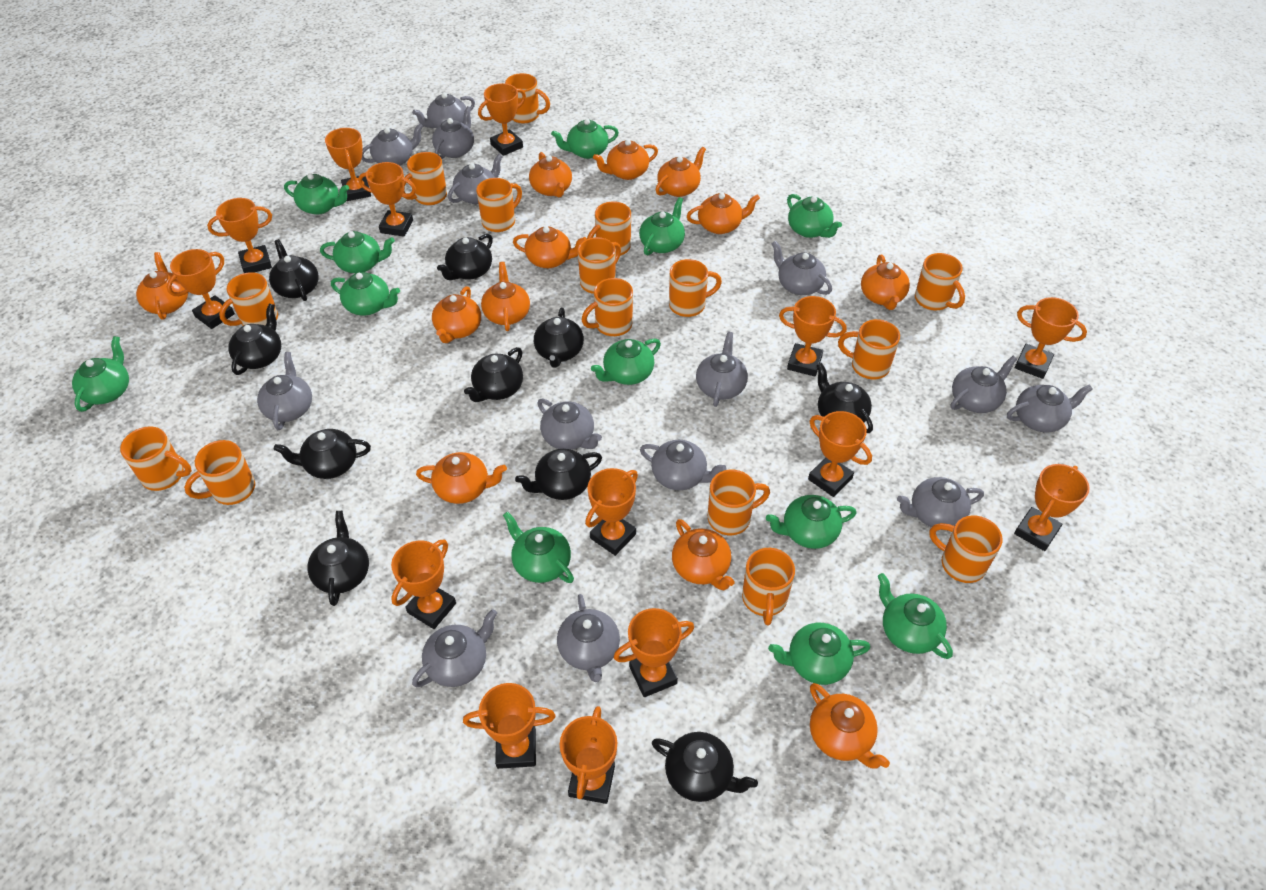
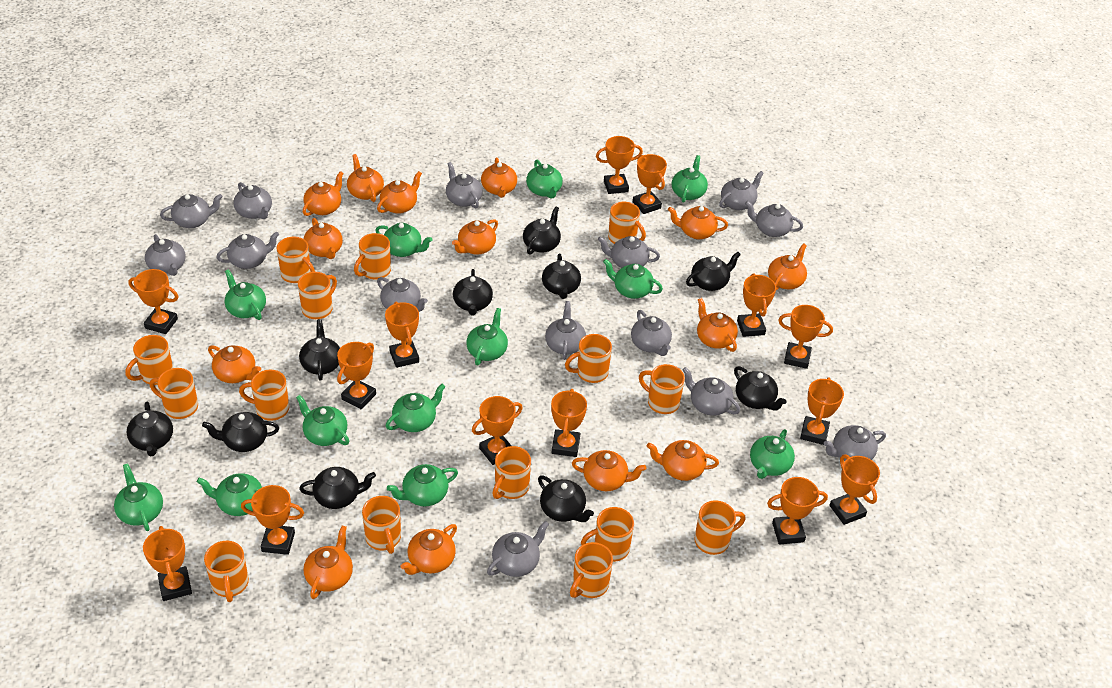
orange teapot: 12 -> 14

